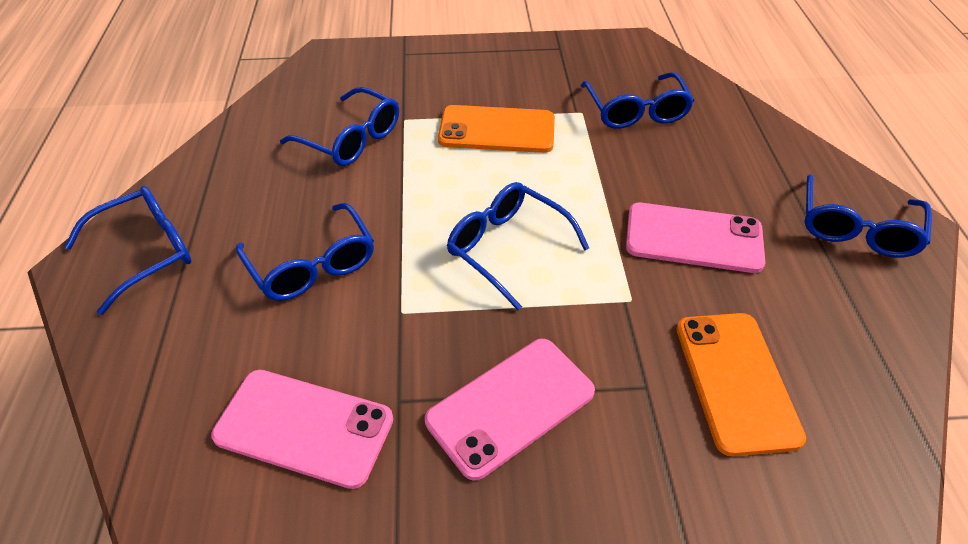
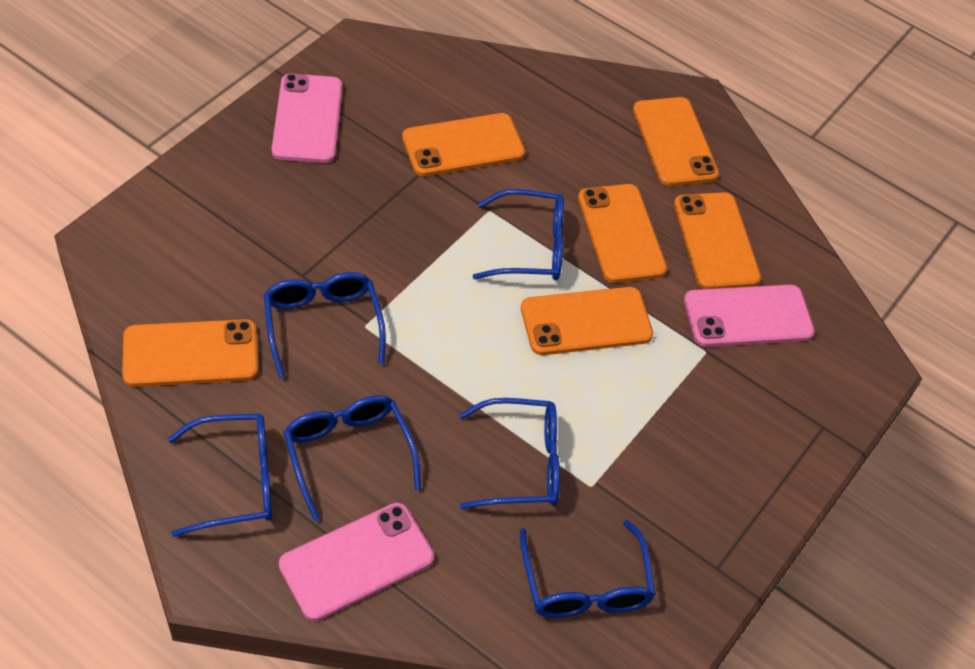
orange phone: 2 -> 6

